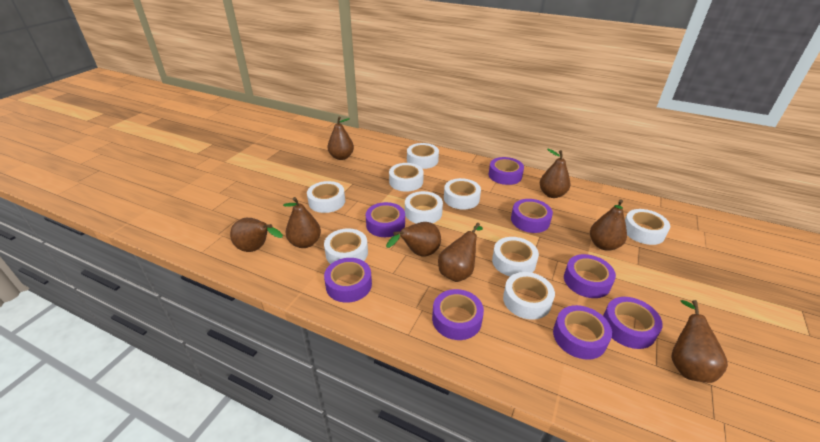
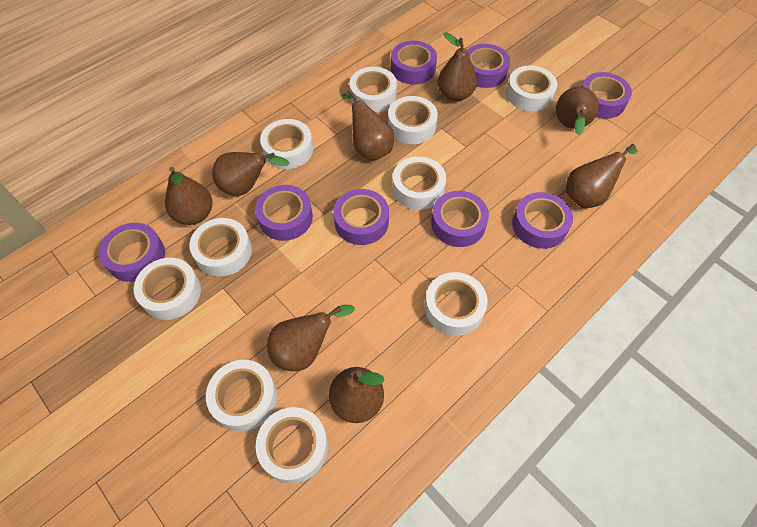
white tape: 9 -> 10

